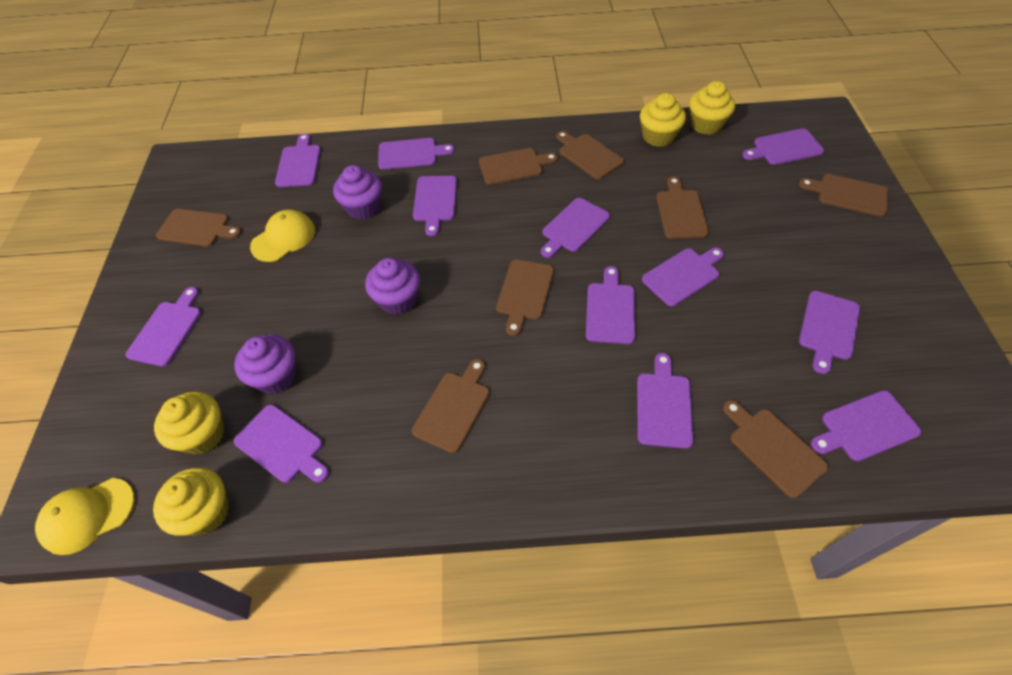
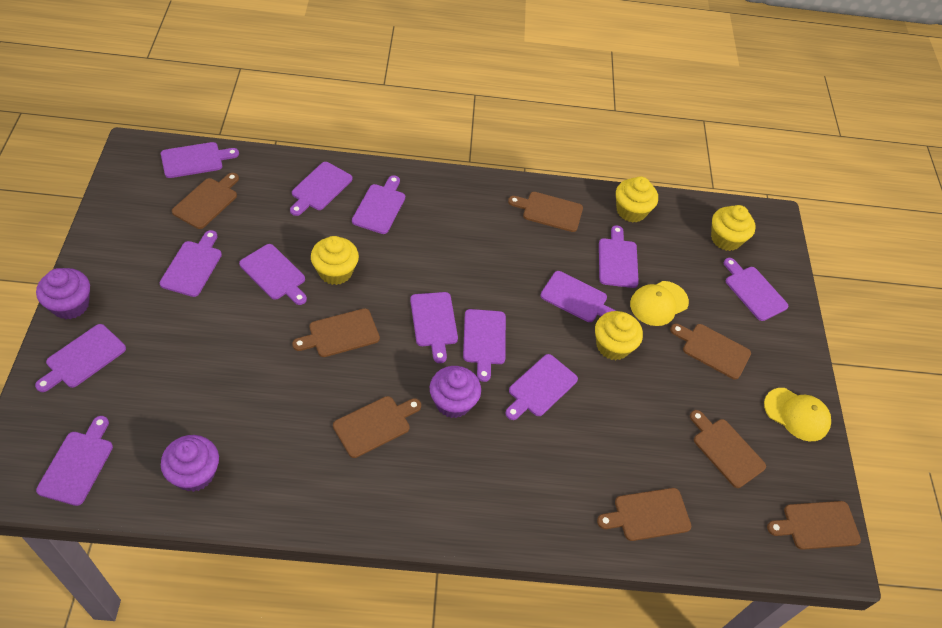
purple cutting board: 12 -> 13

